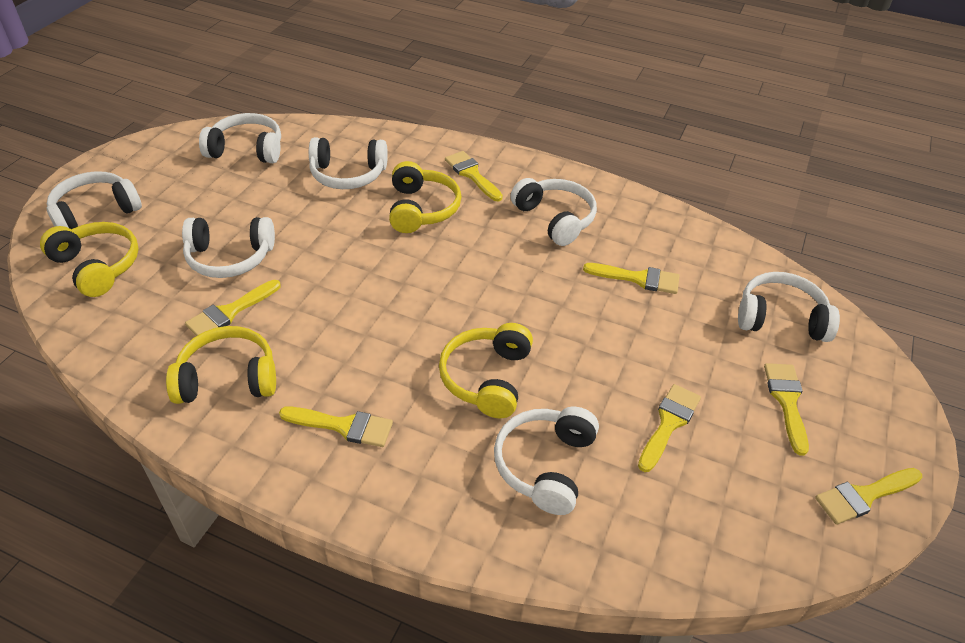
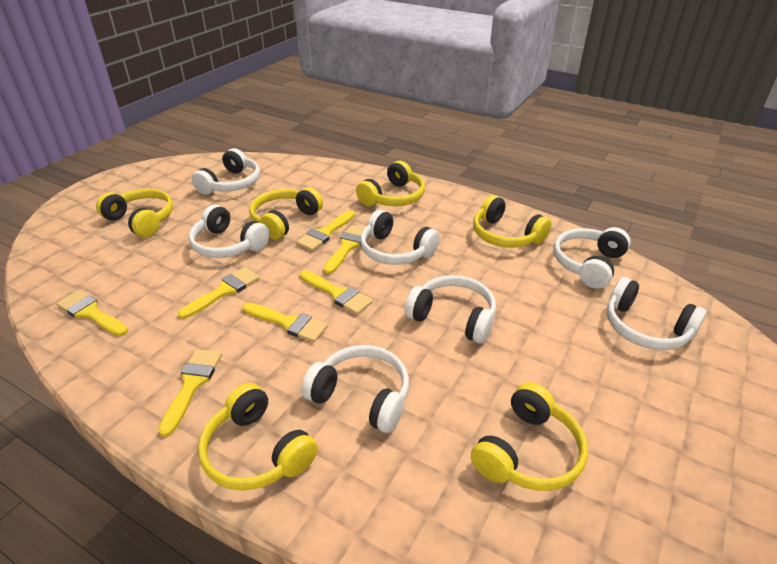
yellow headphones: 4 -> 6

